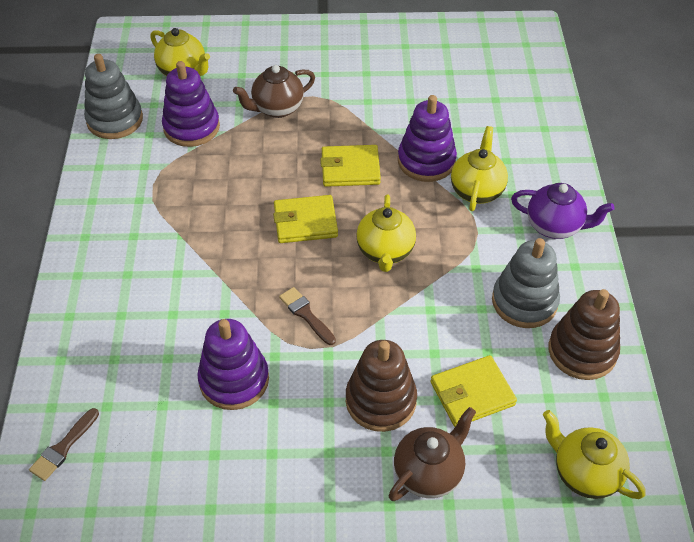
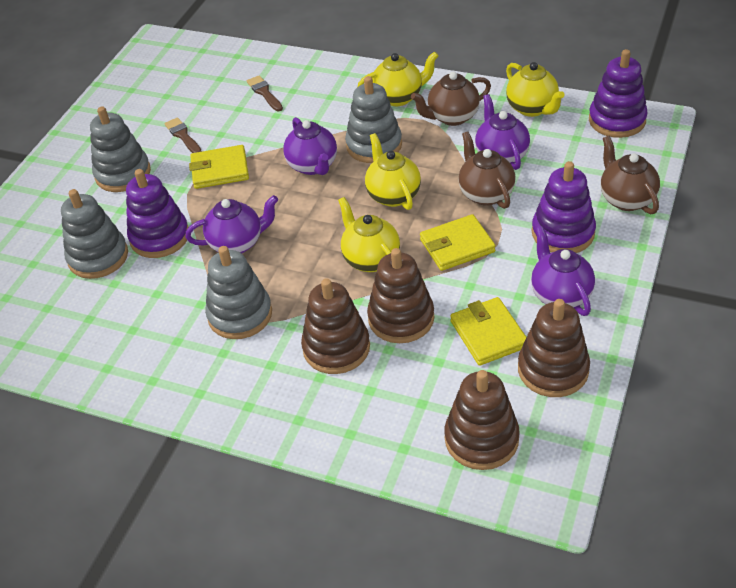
brown stacking toy: 2 -> 4
brown teapot: 2 -> 3
grey stacking toy: 2 -> 4
purple teapot: 1 -> 4

